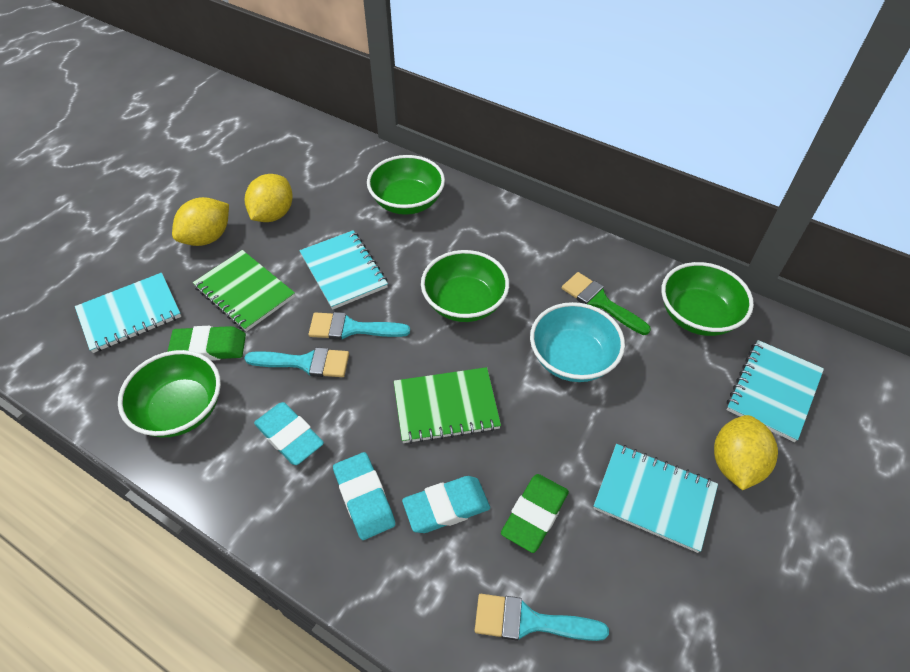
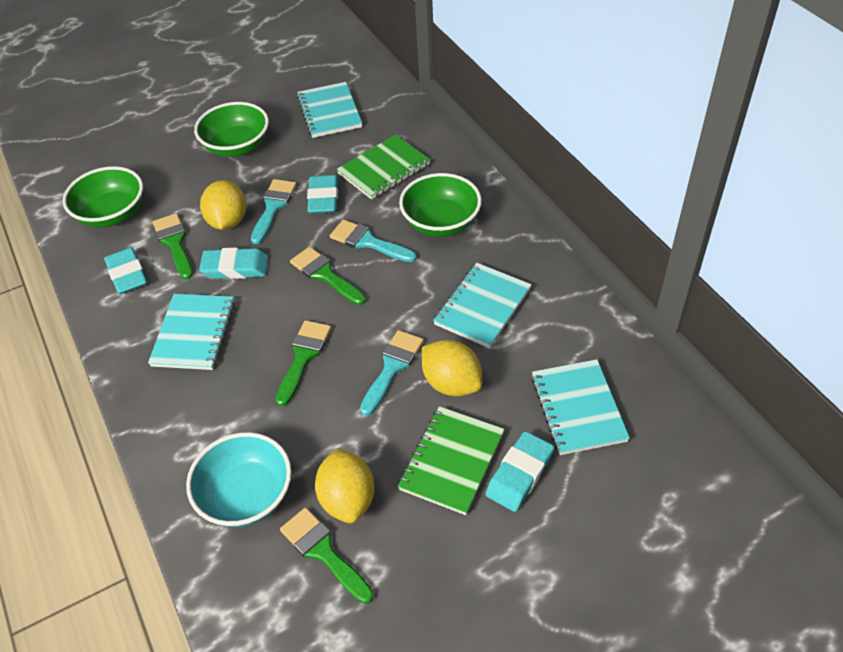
green bowl: 4 -> 3
green brush: 1 -> 4
green eraser: 2 -> 0
turquoise eraser: 3 -> 4

